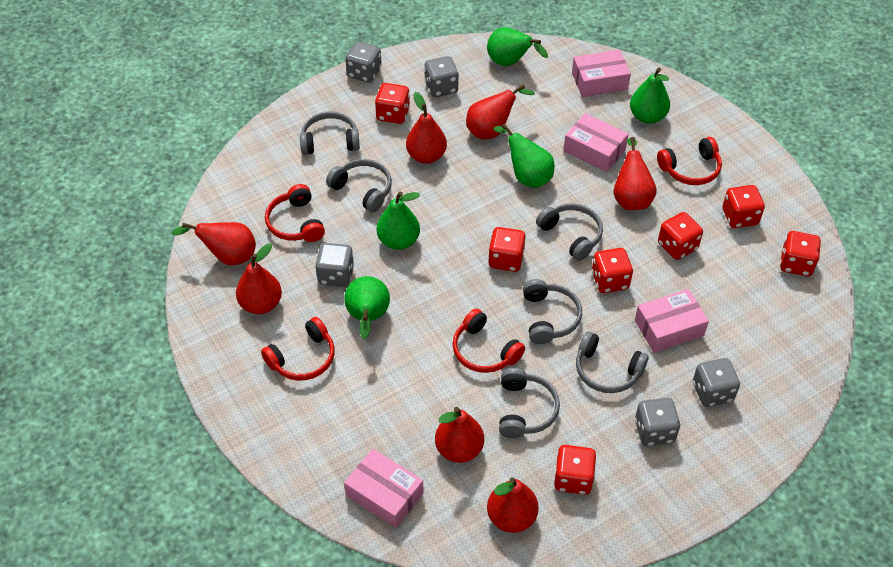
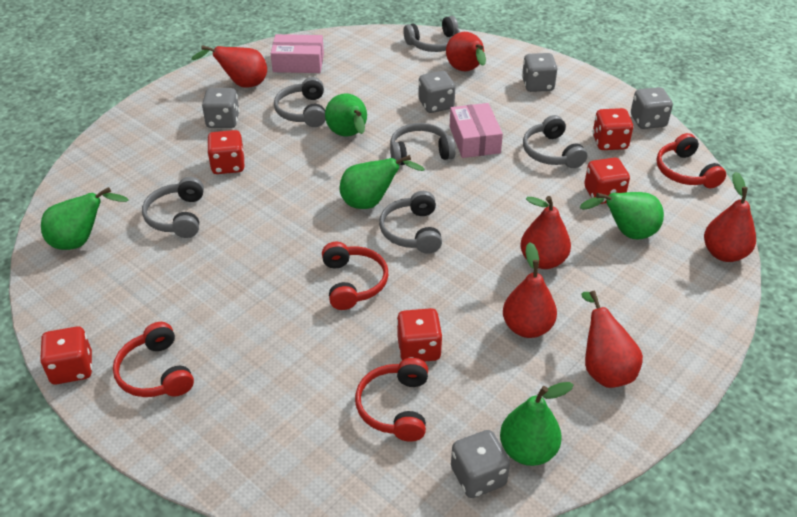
pink box: 4 -> 2
red dice: 7 -> 5
red pear: 7 -> 6

